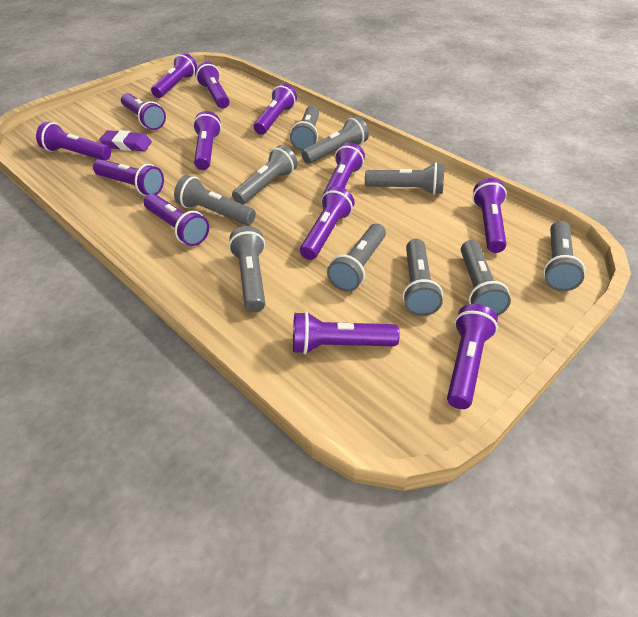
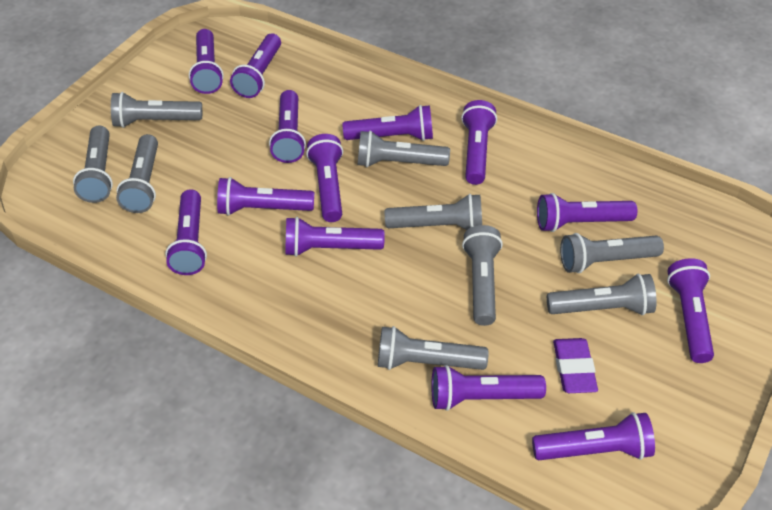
grey flashlight: 10 -> 9

